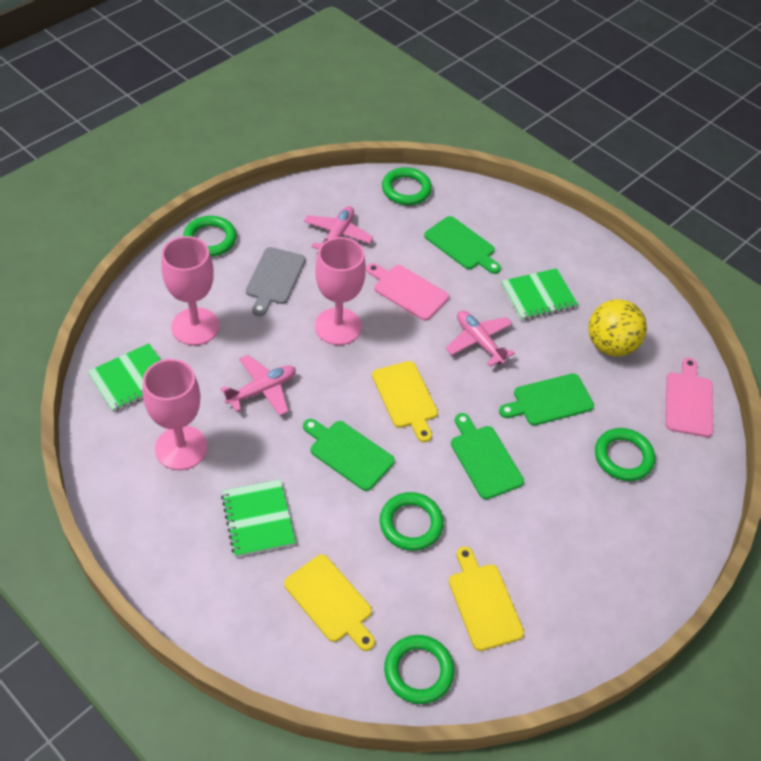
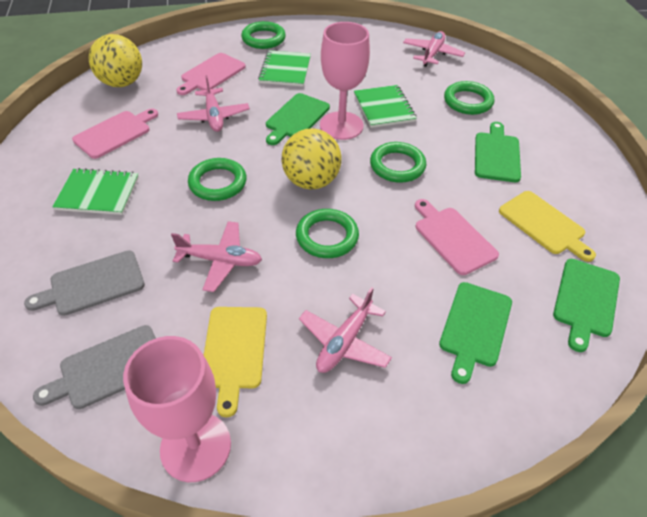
grey cutting board: 1 -> 2
pink cutting board: 2 -> 3
pink goblet: 3 -> 2
pink plane: 3 -> 4
yellow ball: 1 -> 2
yellow cutting board: 3 -> 2

